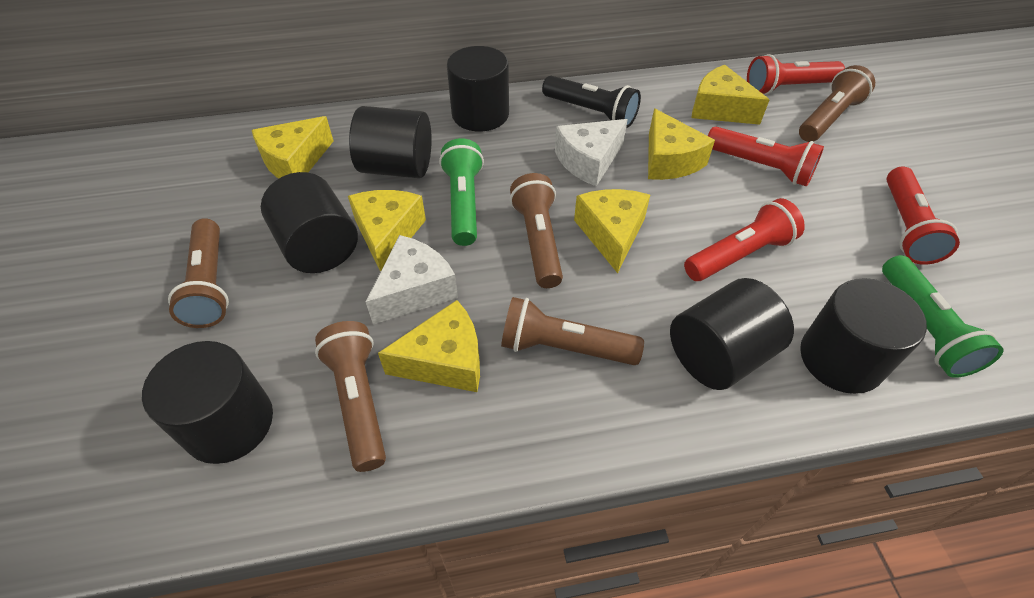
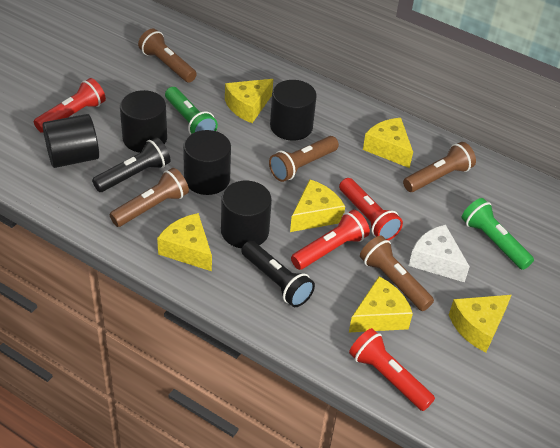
black cylinder: 6 -> 5
black flashlight: 1 -> 2
white cheese: 2 -> 1

